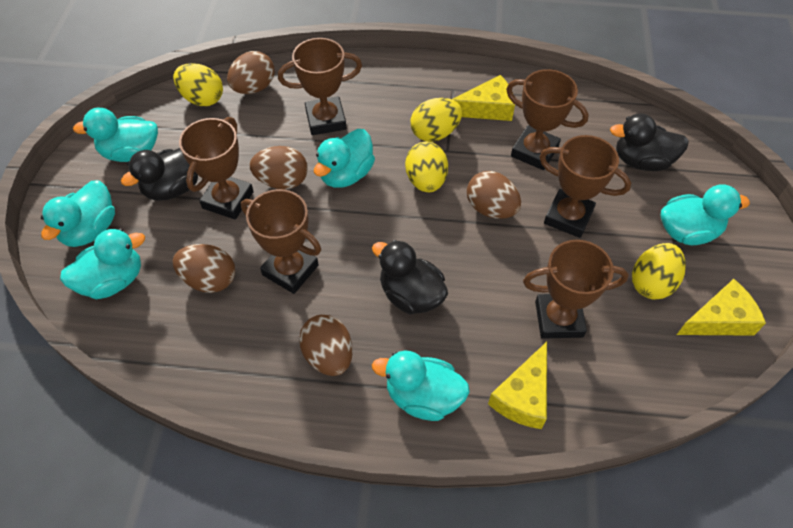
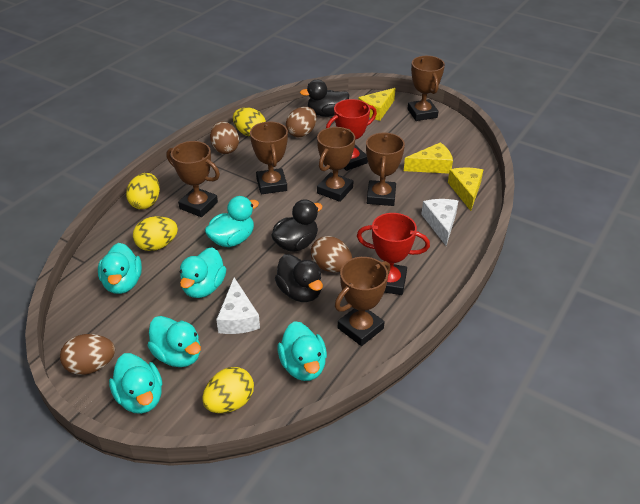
brown egg: 5 -> 4
red trophy: 0 -> 2
white cheese: 0 -> 2

